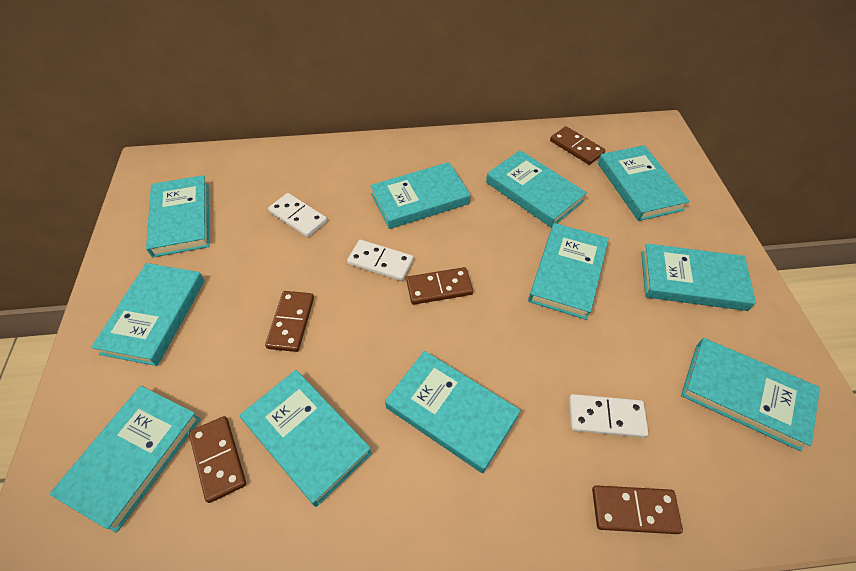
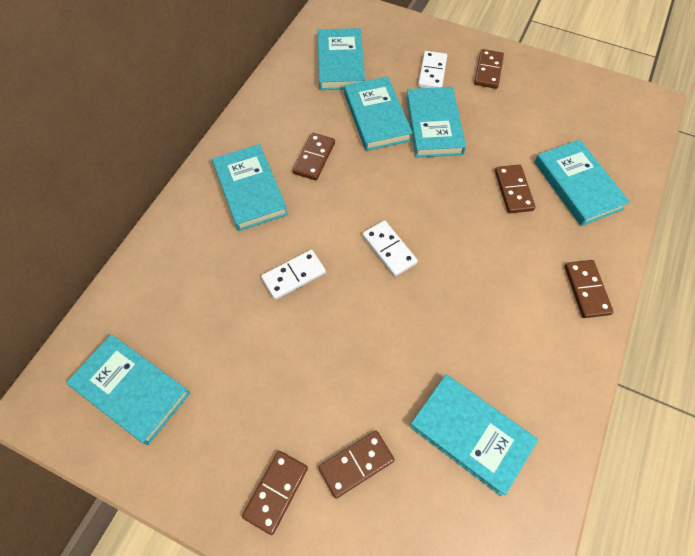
brown domino: 5 -> 6
turquoise book: 11 -> 7

